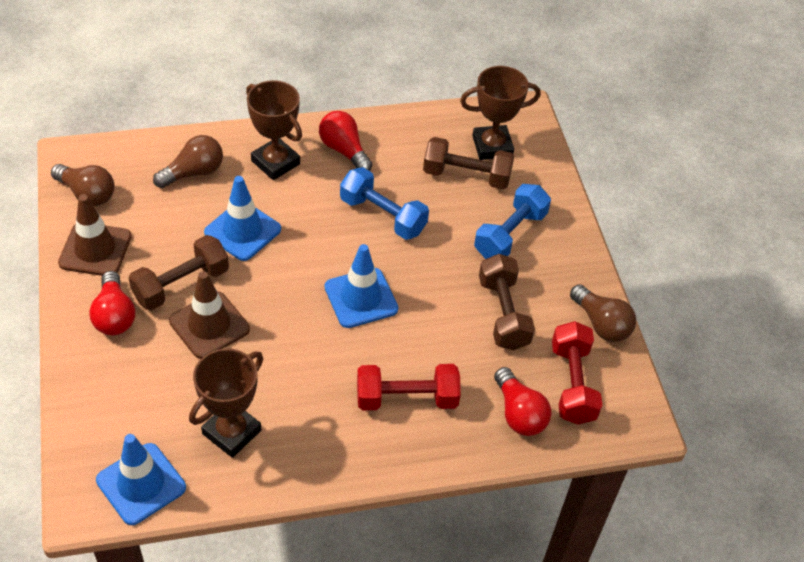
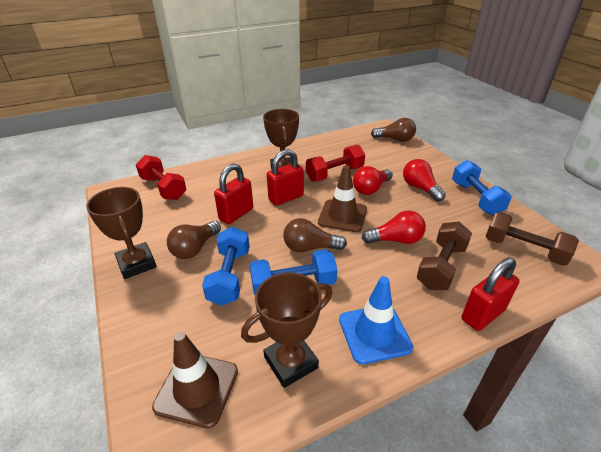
blue dumbbell: 2 -> 3
blue traffic cone: 3 -> 1
brown dumbbell: 3 -> 2
red padlock: 0 -> 3

